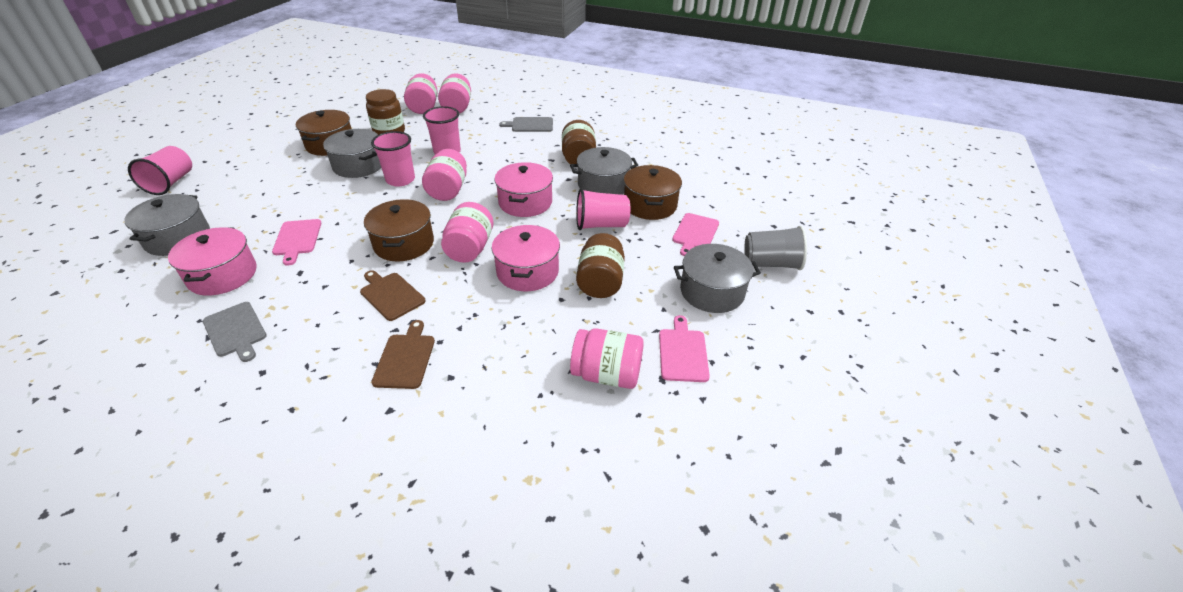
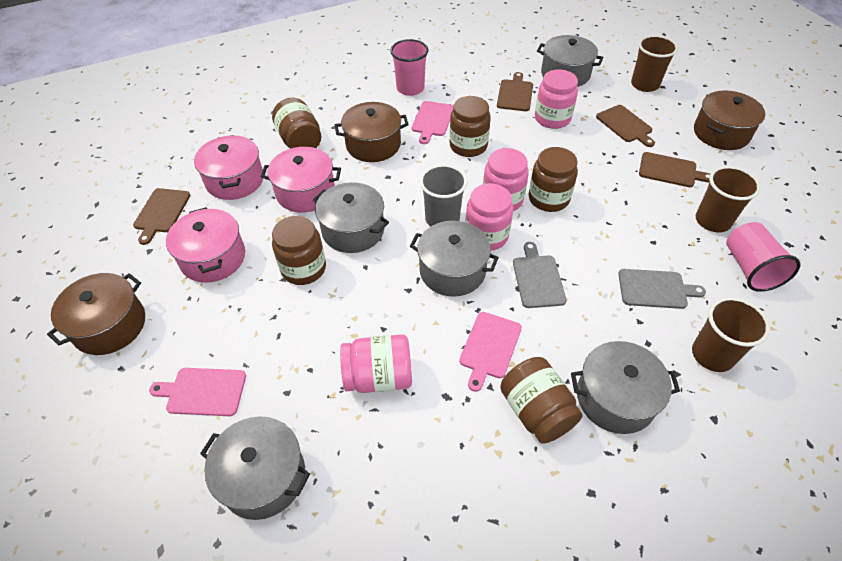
brown cup: 0 -> 3
brown cutting board: 2 -> 4
brown jar: 3 -> 5
grey pot: 4 -> 5
pink cup: 4 -> 2
pink jar: 5 -> 4

